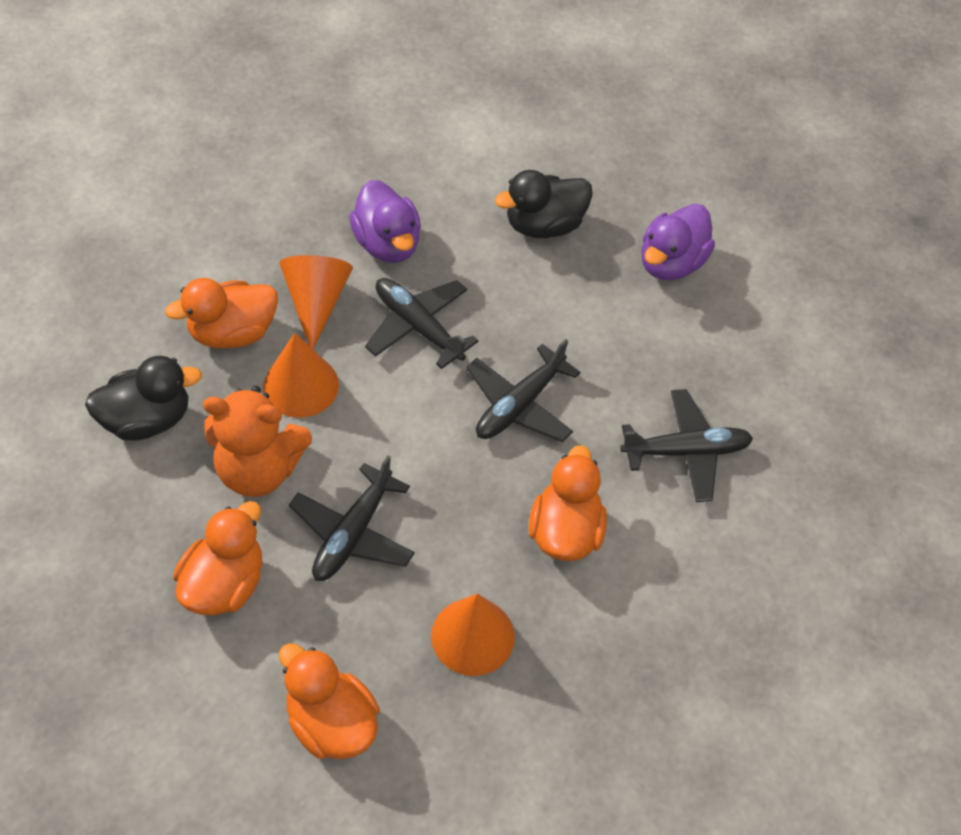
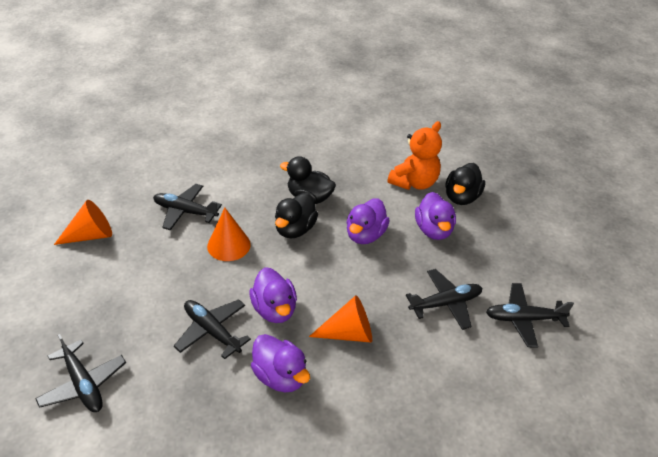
black duck: 2 -> 3
black plane: 4 -> 5
orange duck: 4 -> 0
purple duck: 2 -> 4

